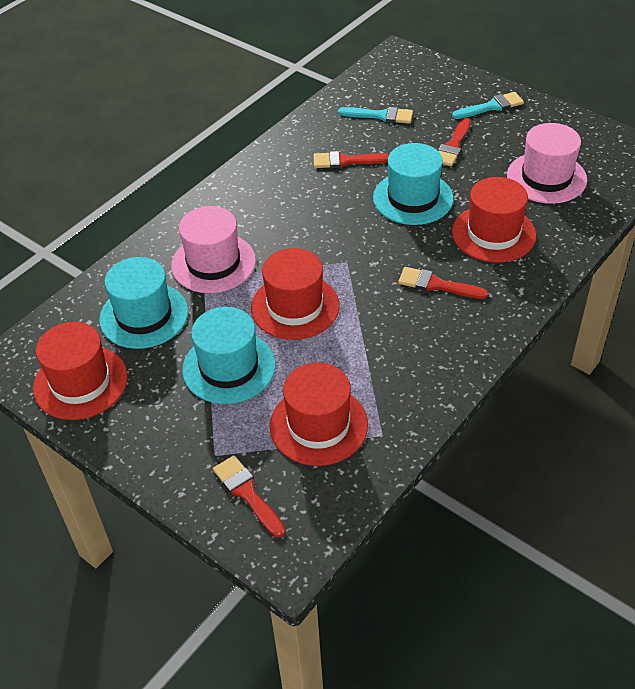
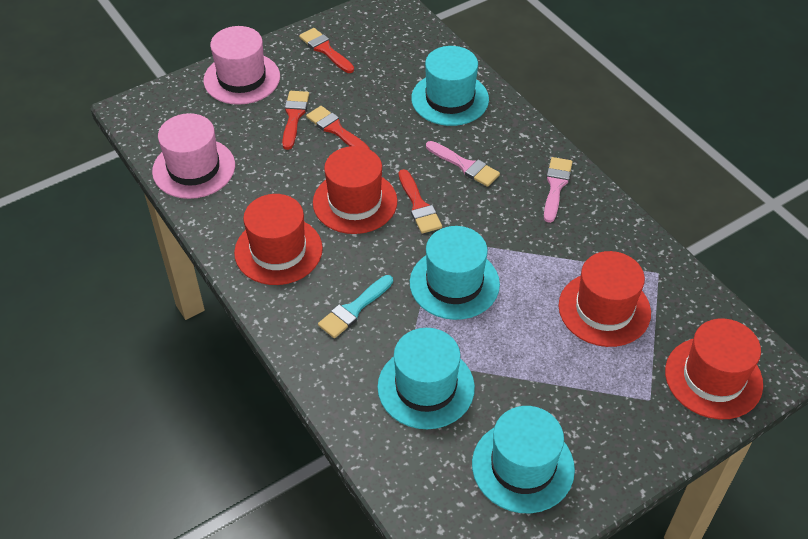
pink brush: 0 -> 2
turquoise brush: 2 -> 1
turquoise hat: 3 -> 4

